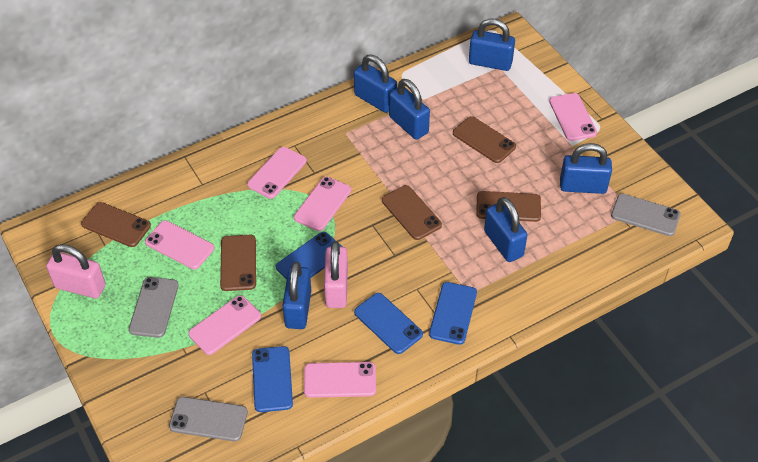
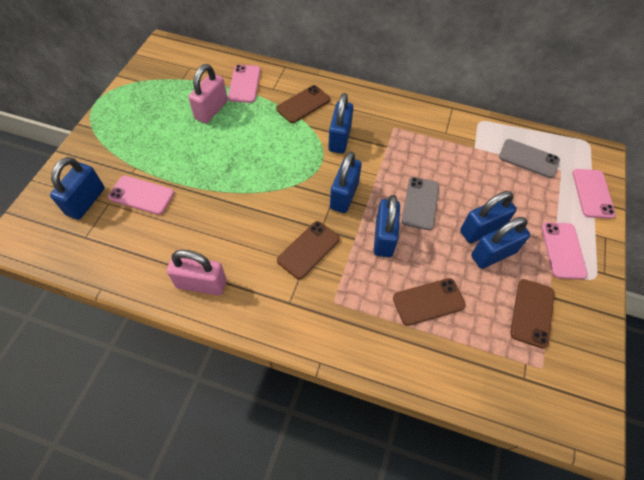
blue phone: 4 -> 0
brown phone: 5 -> 4
grey phone: 3 -> 2
pink phone: 6 -> 4

